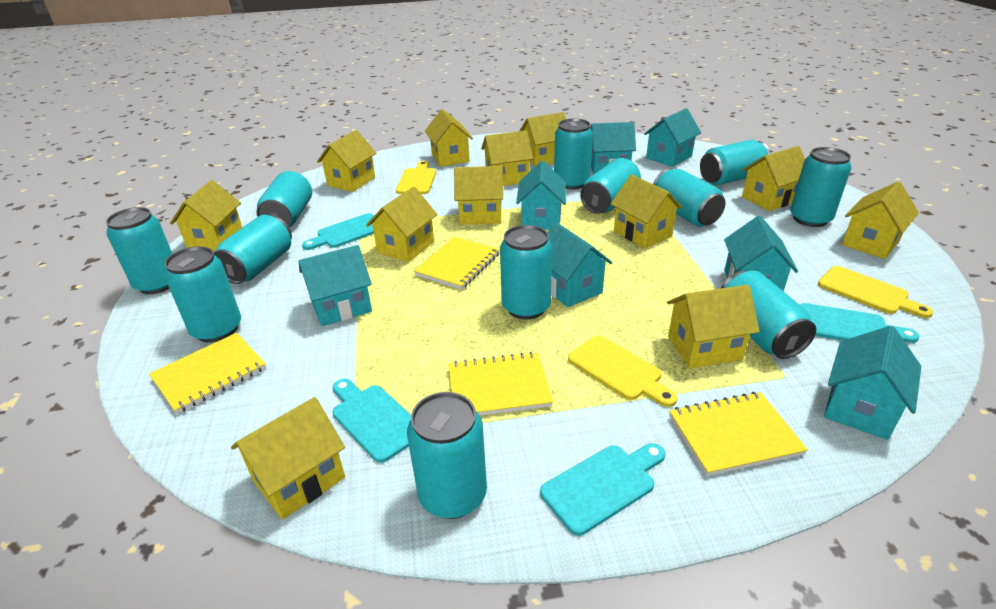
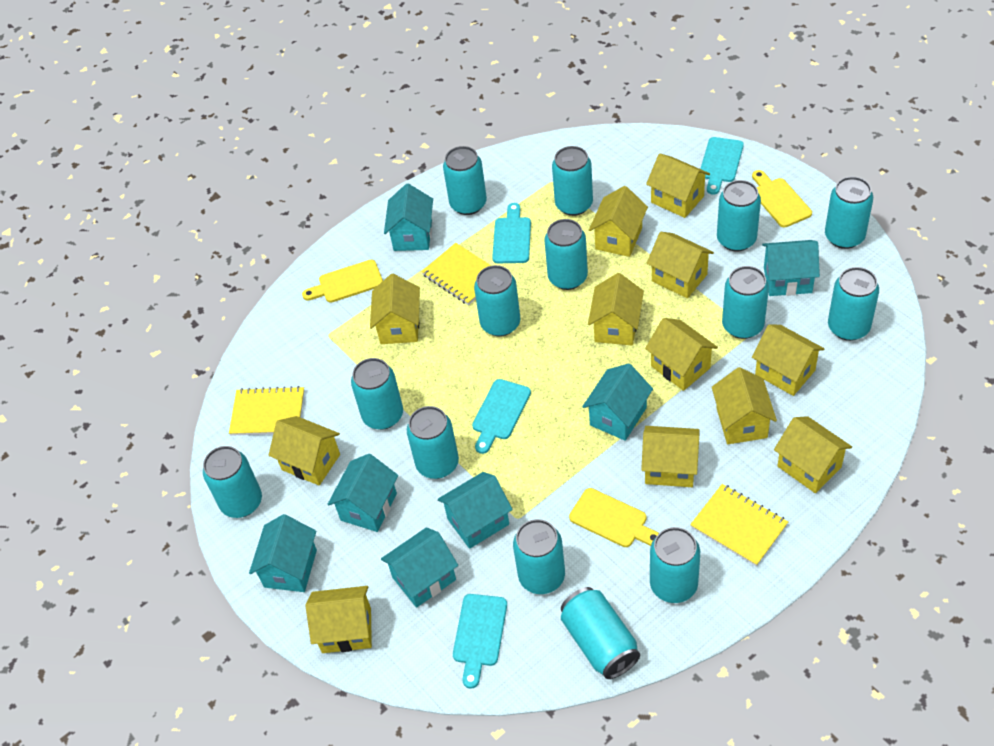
turquoise can: 12 -> 14
yellow notebook: 4 -> 3

